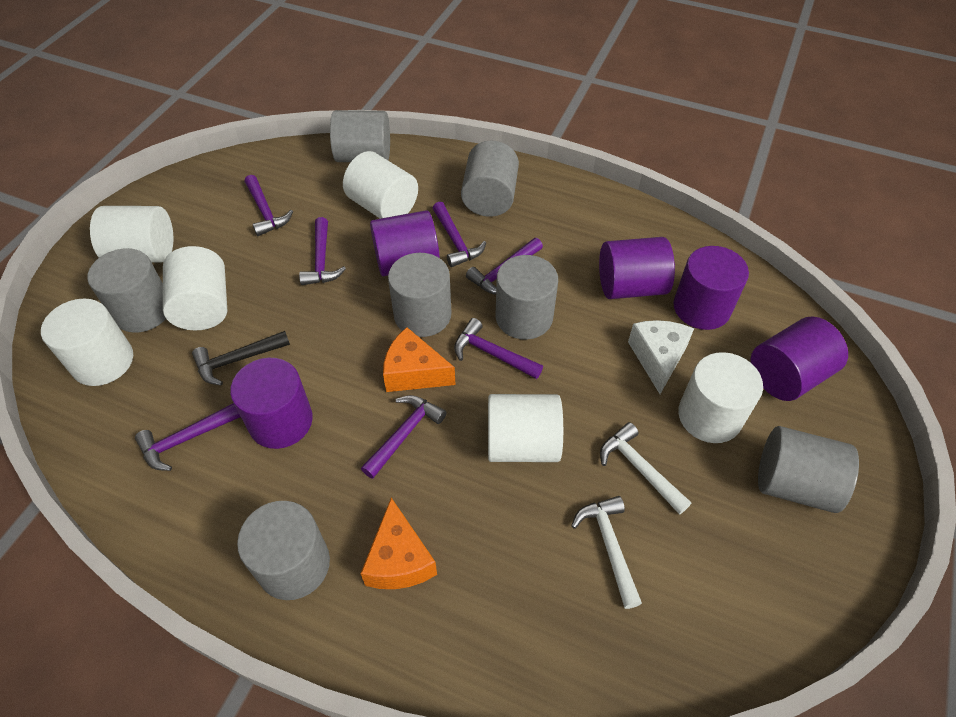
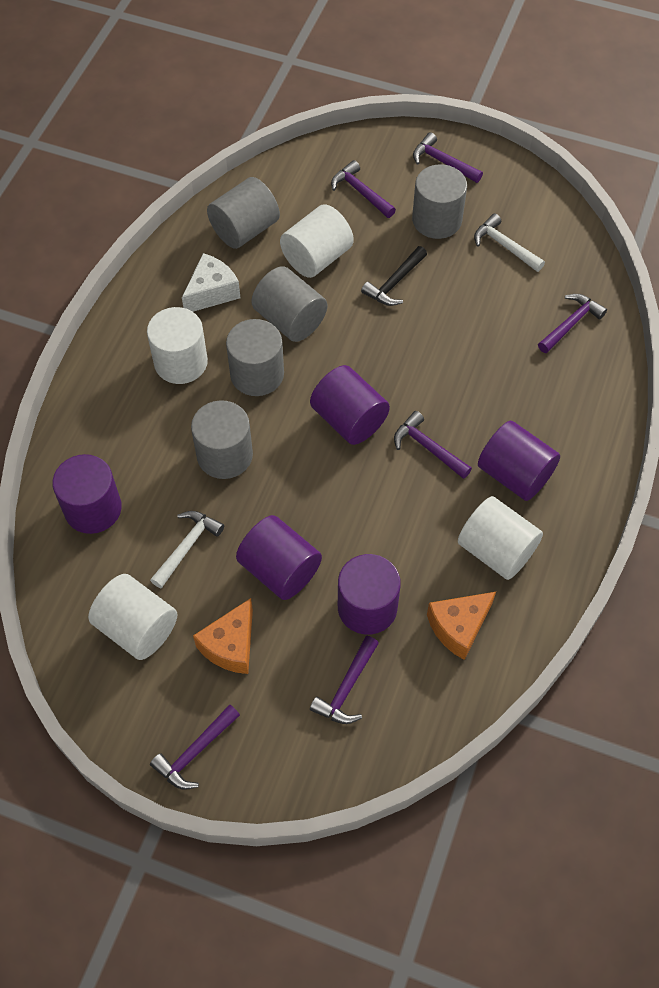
grey cylinder: 7 -> 5
purple hammer: 7 -> 6
white cylinder: 6 -> 4

